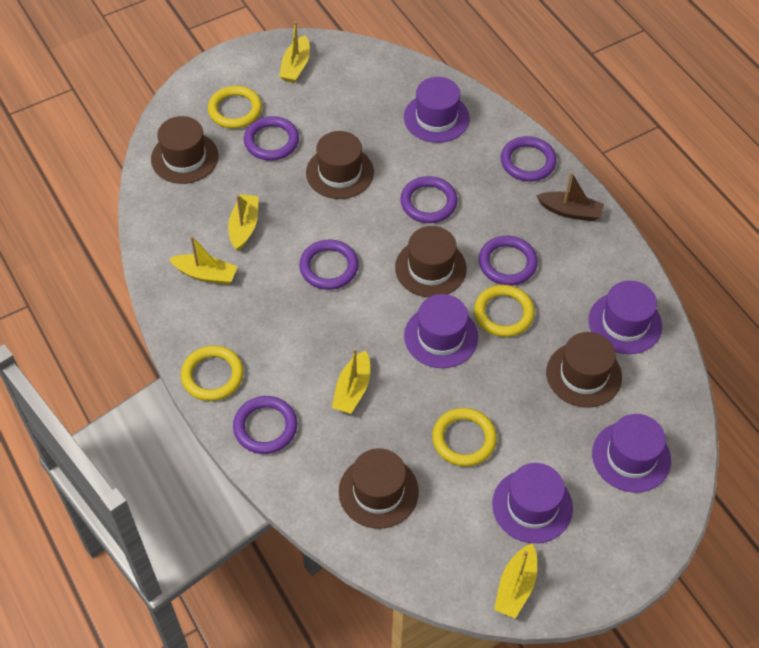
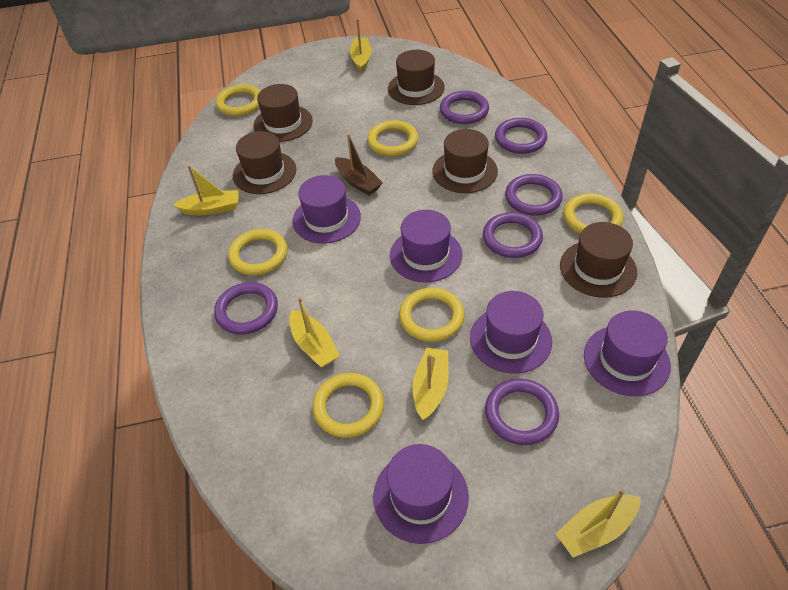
yellow ring: 4 -> 6

